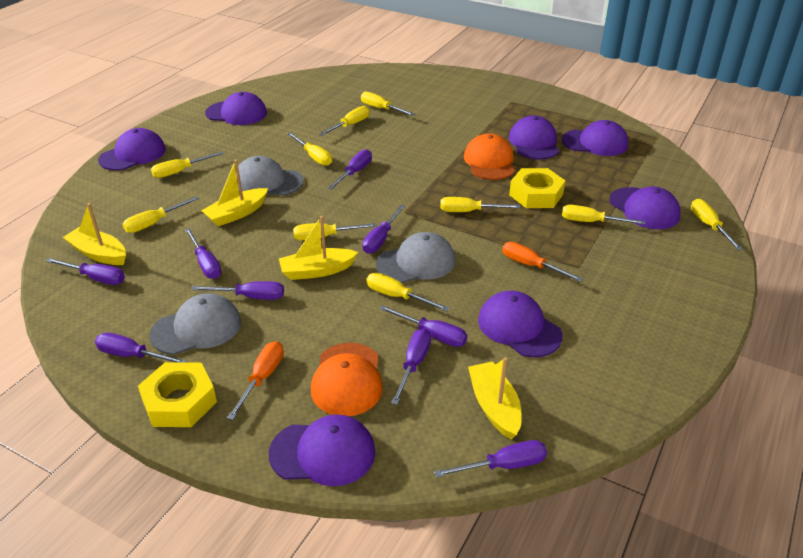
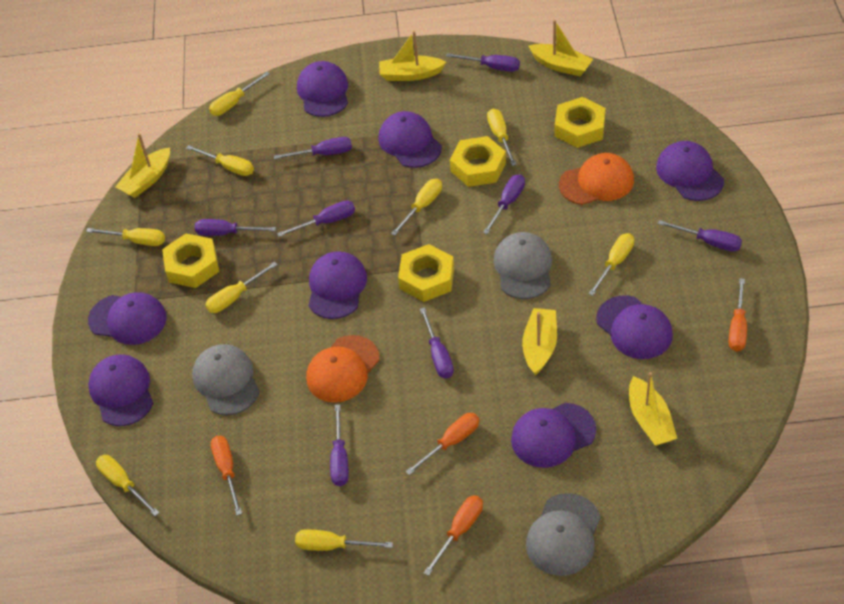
orange screwdriver: 2 -> 4
purple cap: 7 -> 8
purple screwdriver: 9 -> 8
yellow boat: 4 -> 5
yellow nut: 2 -> 4
yellow screwdriver: 10 -> 9

